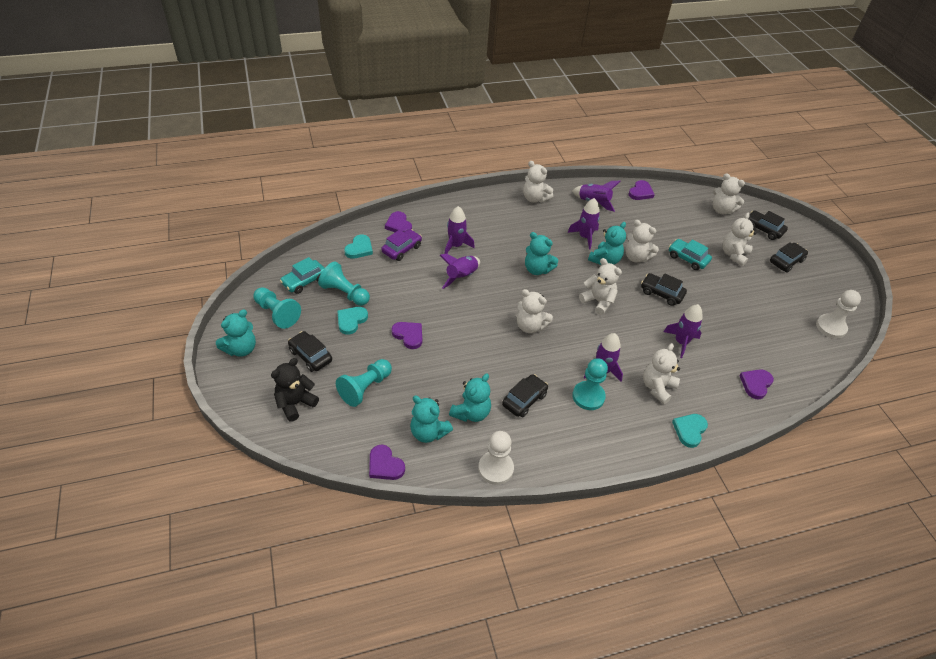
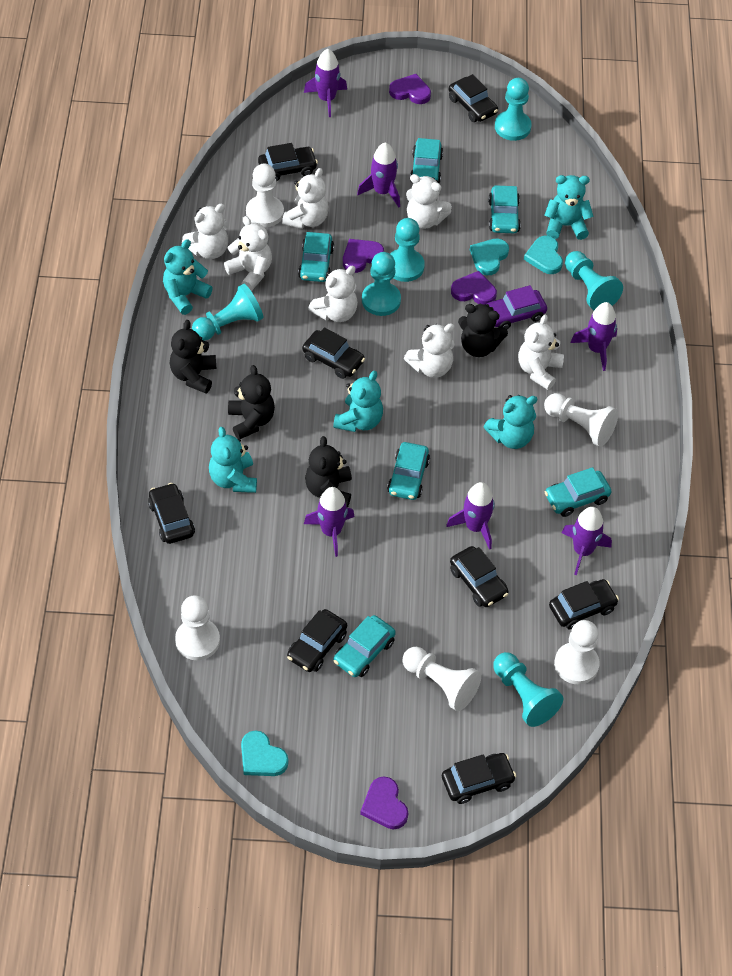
black car: 5 -> 8
black teddy bear: 1 -> 4
purple heart: 5 -> 4
turquoise car: 2 -> 6
turquoise pawn: 4 -> 6
white pawn: 2 -> 5

